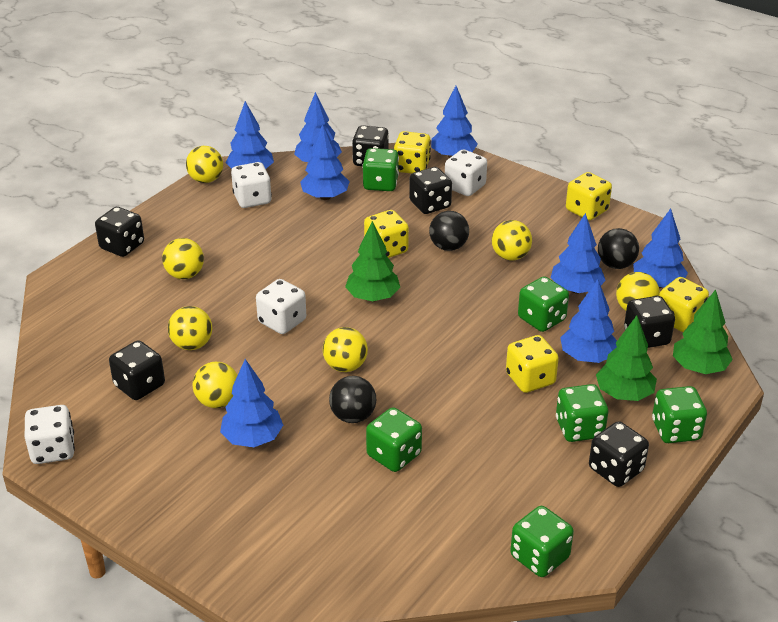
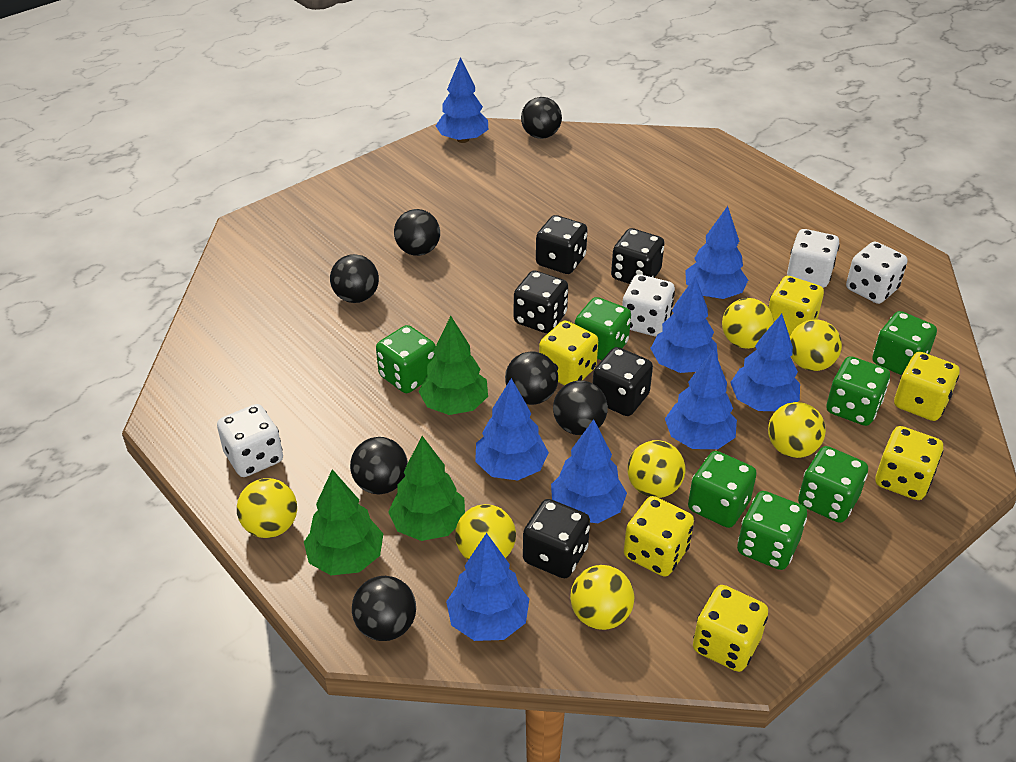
black ball: 3 -> 7
black dice: 6 -> 5
green dice: 6 -> 7
yellow dice: 5 -> 6

